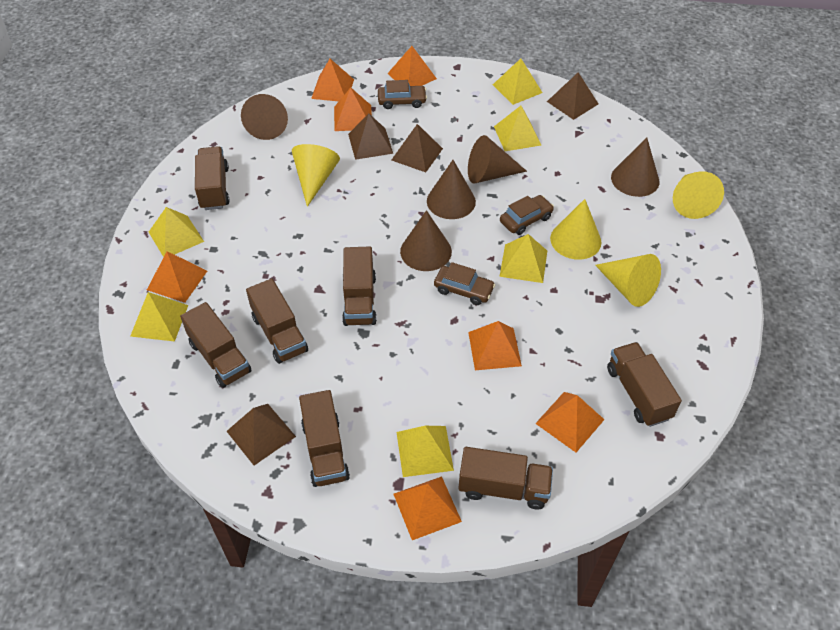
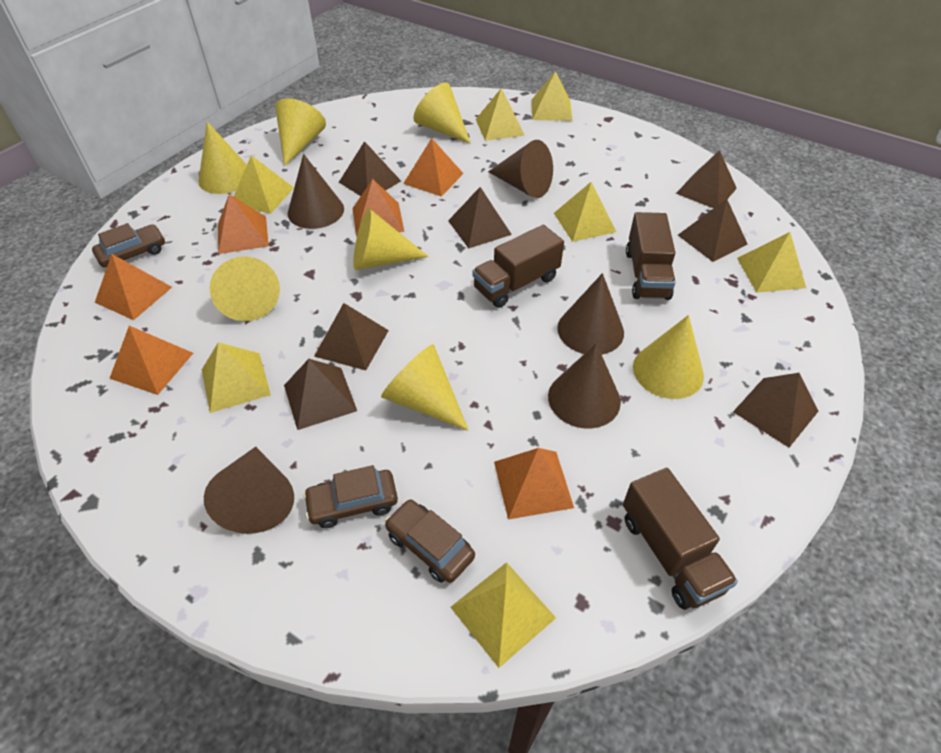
brown pyramid: 4 -> 7
brown truck: 7 -> 3
orange pyramid: 7 -> 6
yellow cone: 4 -> 7
yellow pyramid: 6 -> 7

